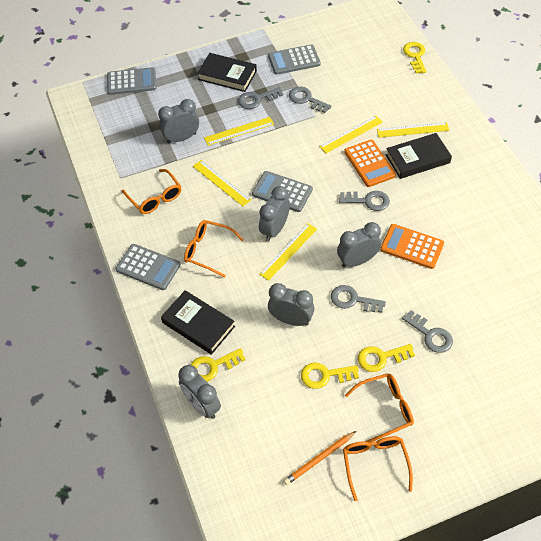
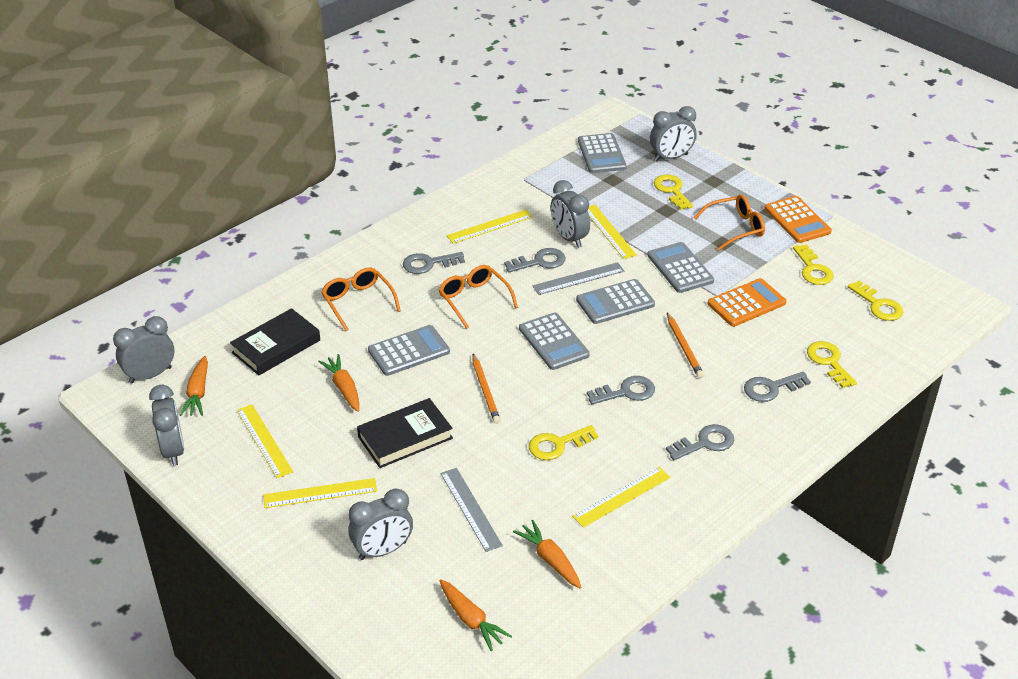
black book: 3 -> 2
grey calculator: 4 -> 5
grey ruler: 0 -> 2
orange carrot: 0 -> 4
orange glasses: 4 -> 3
orange pencil: 1 -> 2
yellow key: 4 -> 5

